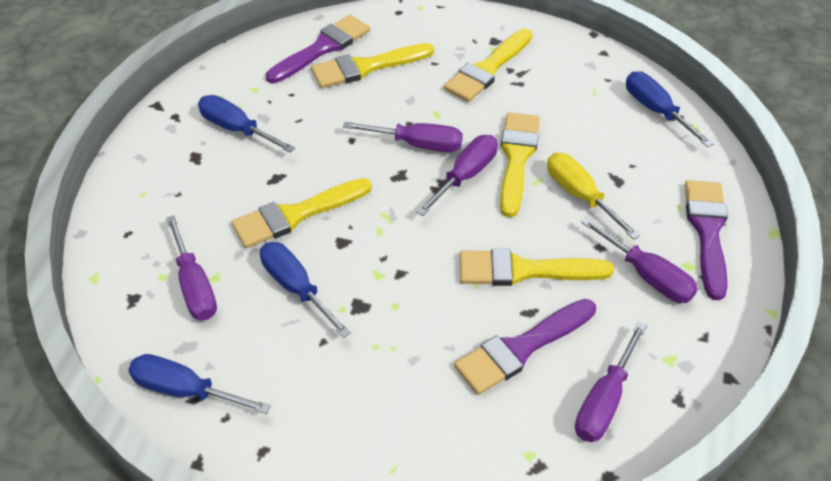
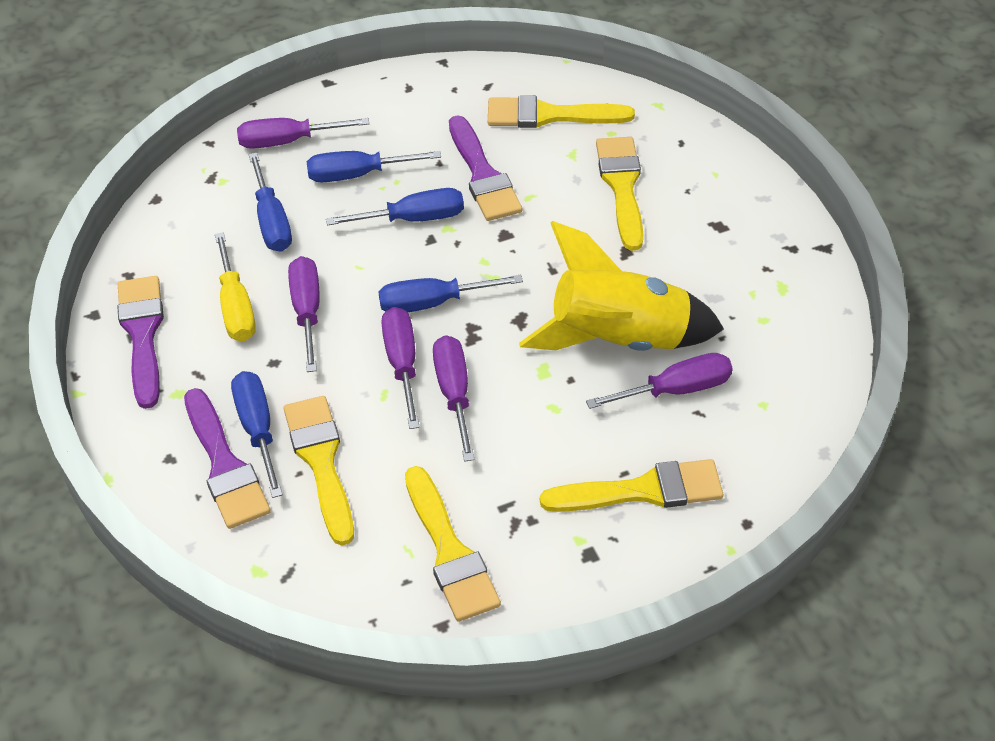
blue screwdriver: 4 -> 5
yellow rocket: 0 -> 1

